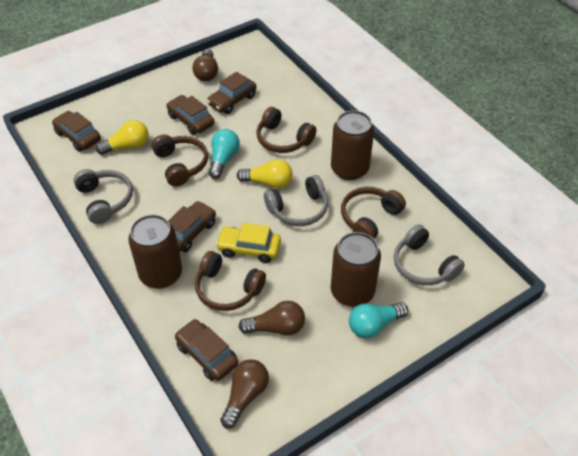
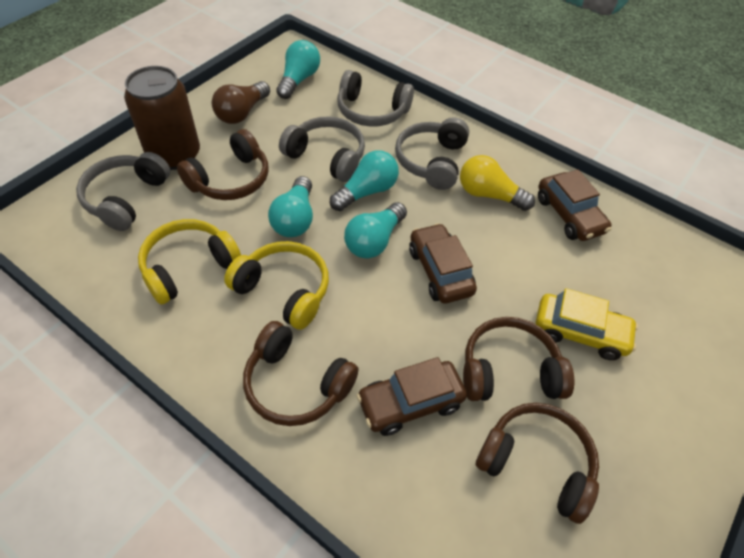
brown can: 3 -> 1
brown car: 5 -> 3
brown light bulb: 3 -> 1
grey headphones: 3 -> 4
turquoise light bulb: 2 -> 4
yellow headphones: 0 -> 2
yellow light bulb: 2 -> 1

